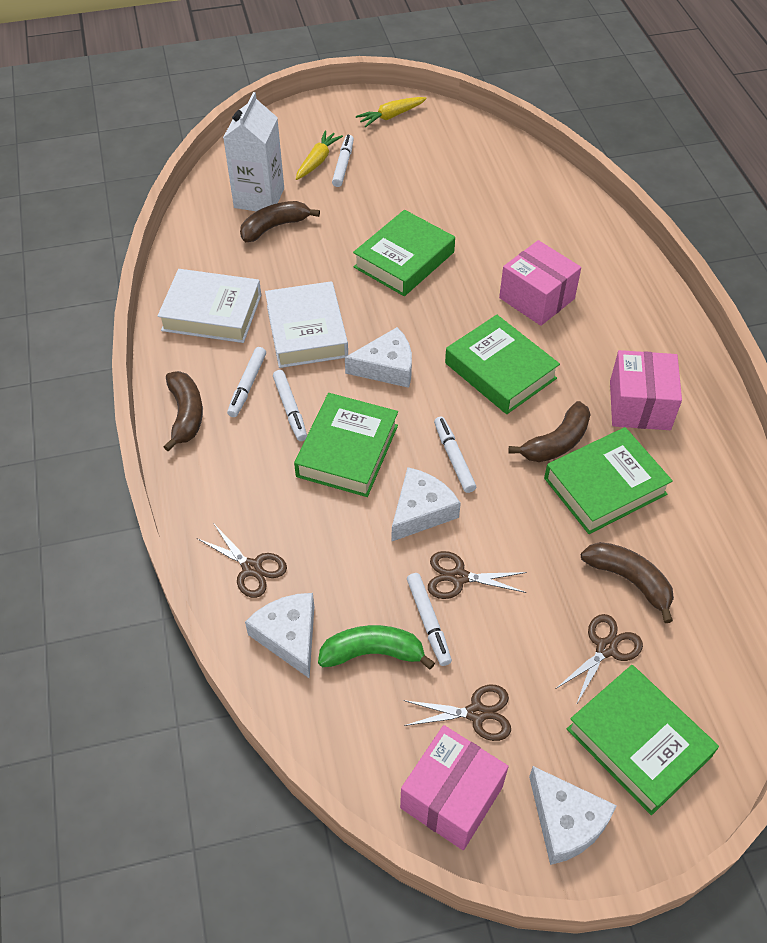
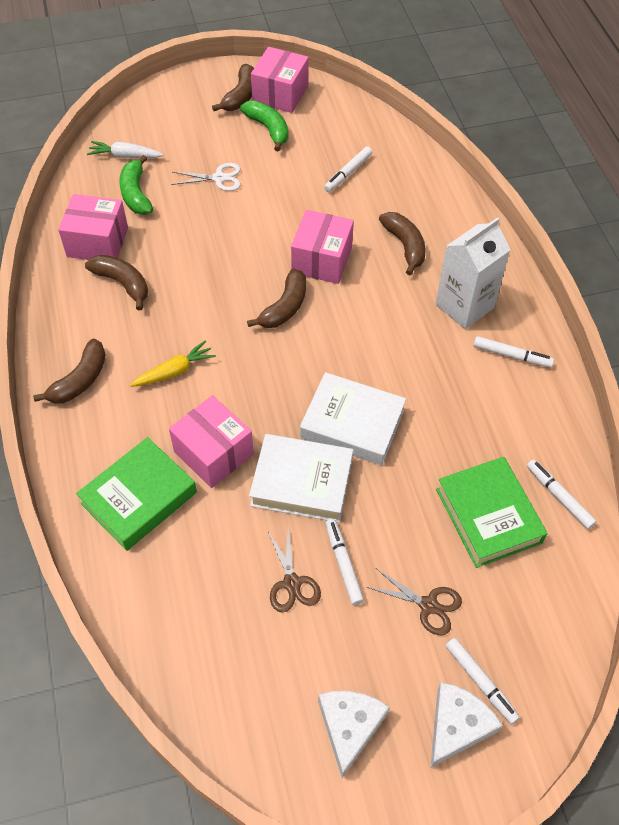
brown banana: 4 -> 5
brown scissors: 4 -> 2
green banana: 1 -> 2
green book: 5 -> 2
pink box: 3 -> 4
white carrot: 0 -> 1
white cheese: 4 -> 2
white scissors: 0 -> 1
yellow carrot: 2 -> 1

